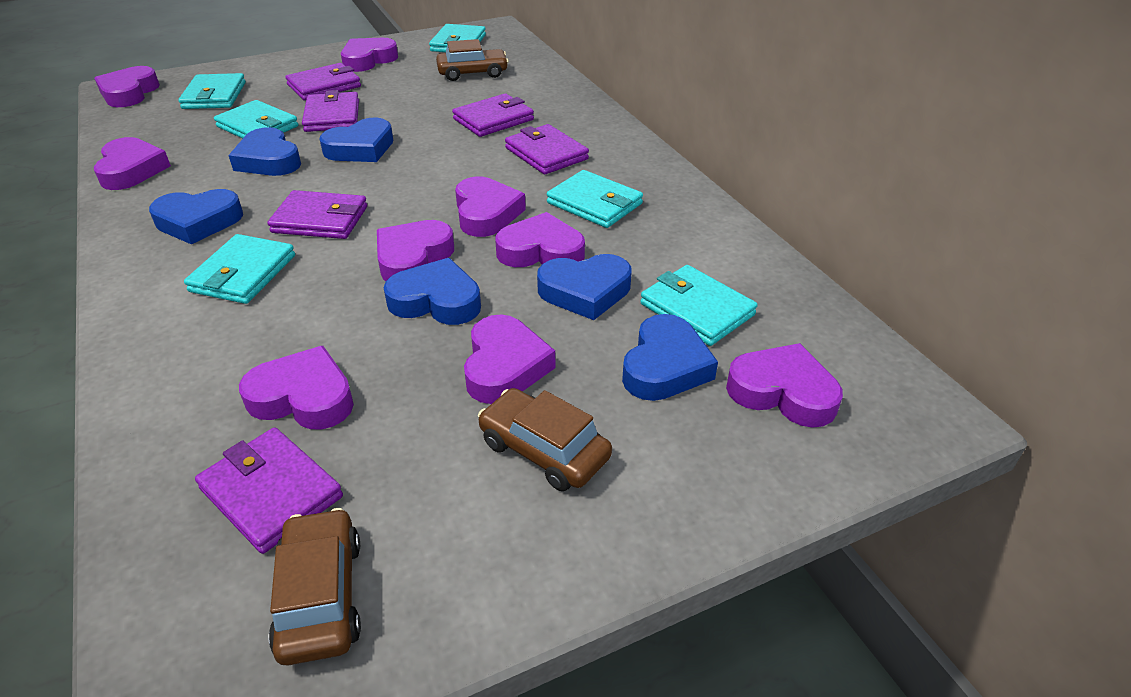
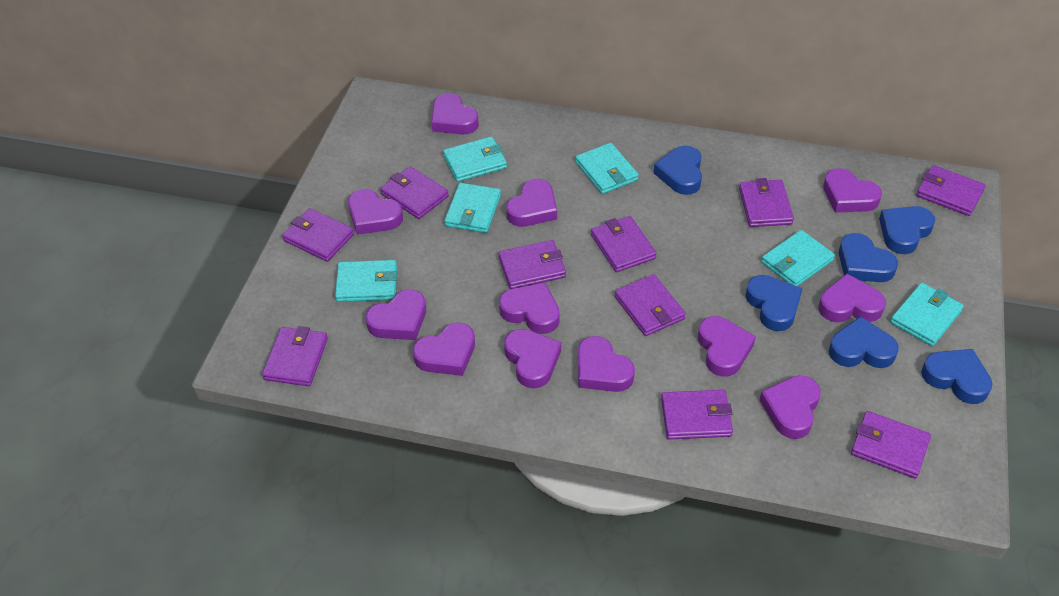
brown car: 3 -> 0
purple heart: 9 -> 12
purple wallet: 6 -> 10

